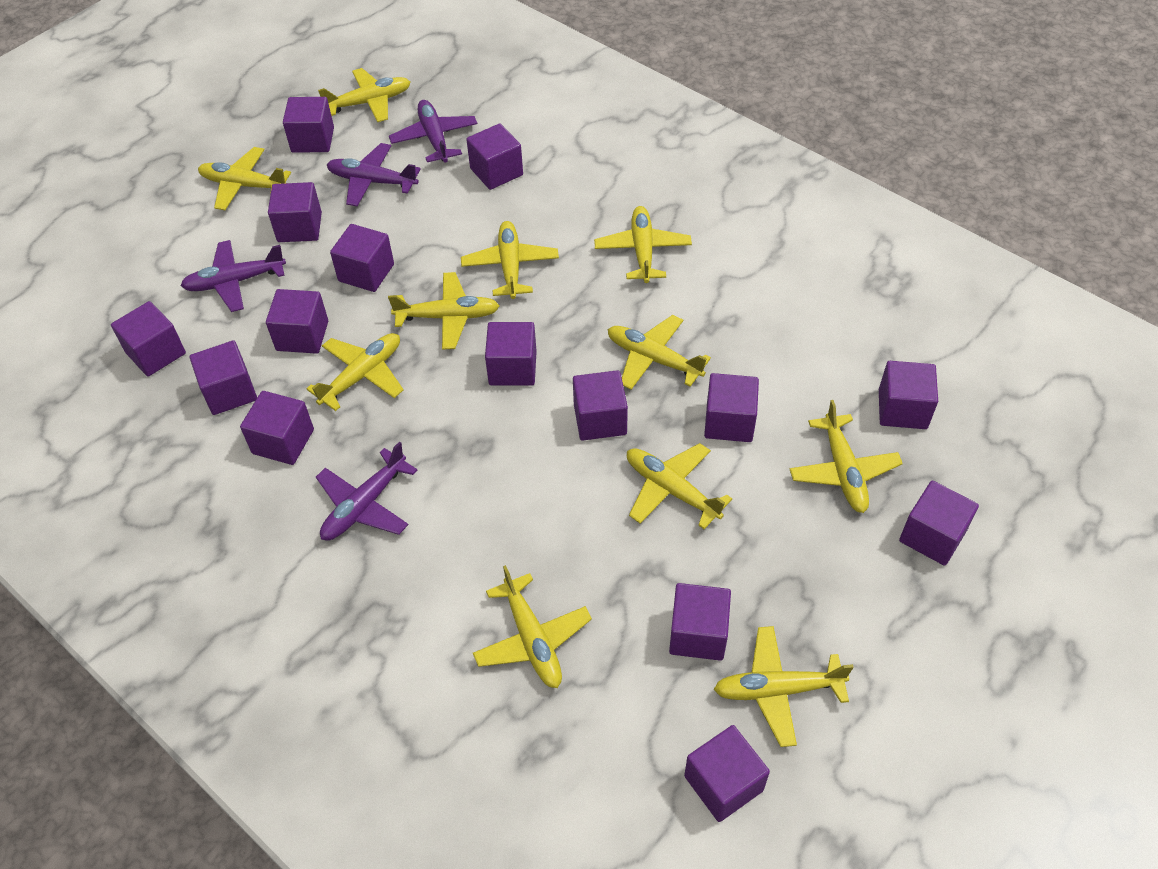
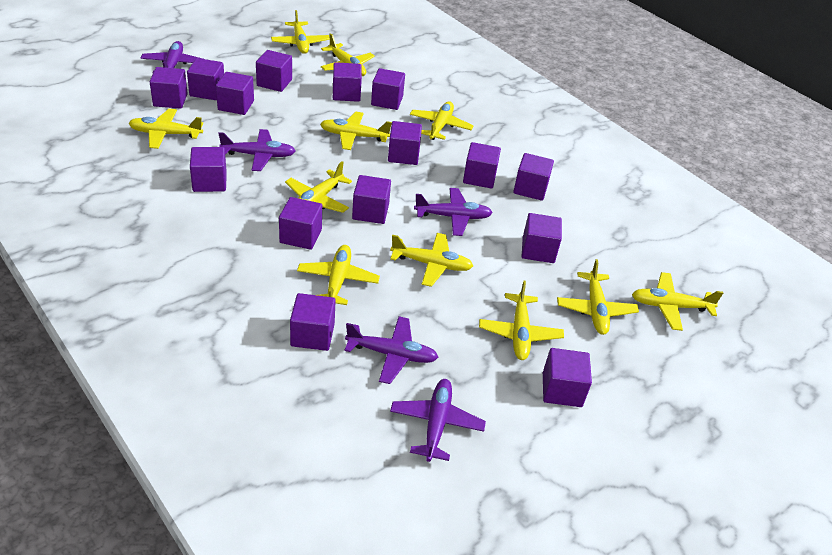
purple plane: 4 -> 5

